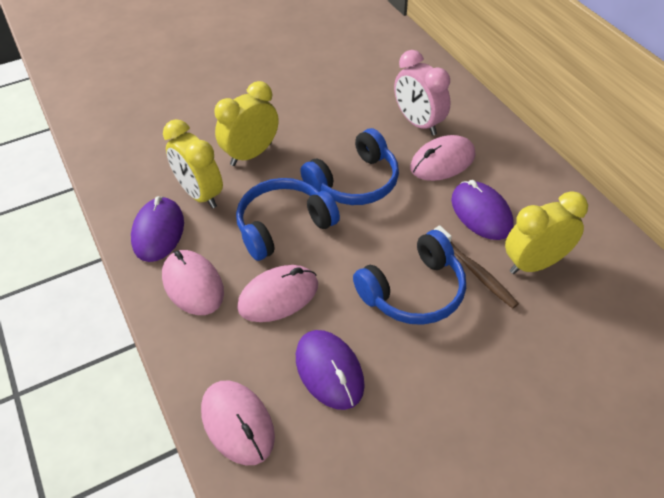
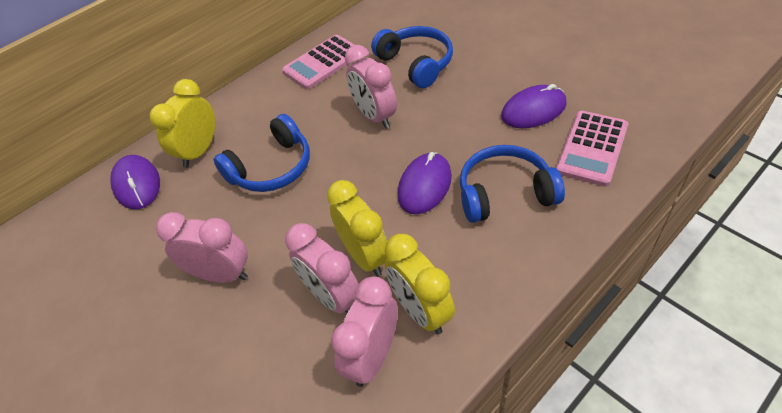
brown toothbrush: 1 -> 0
pink calculator: 0 -> 2
pink clock: 1 -> 4
pink mouse: 4 -> 0

